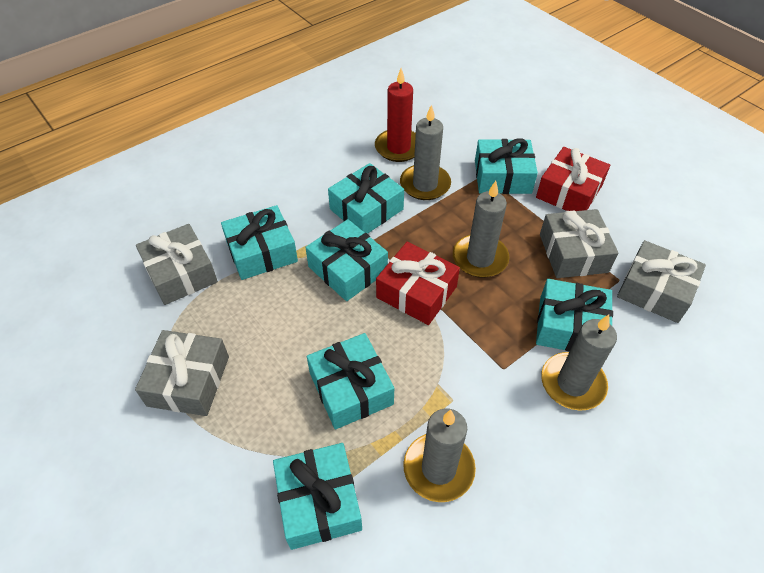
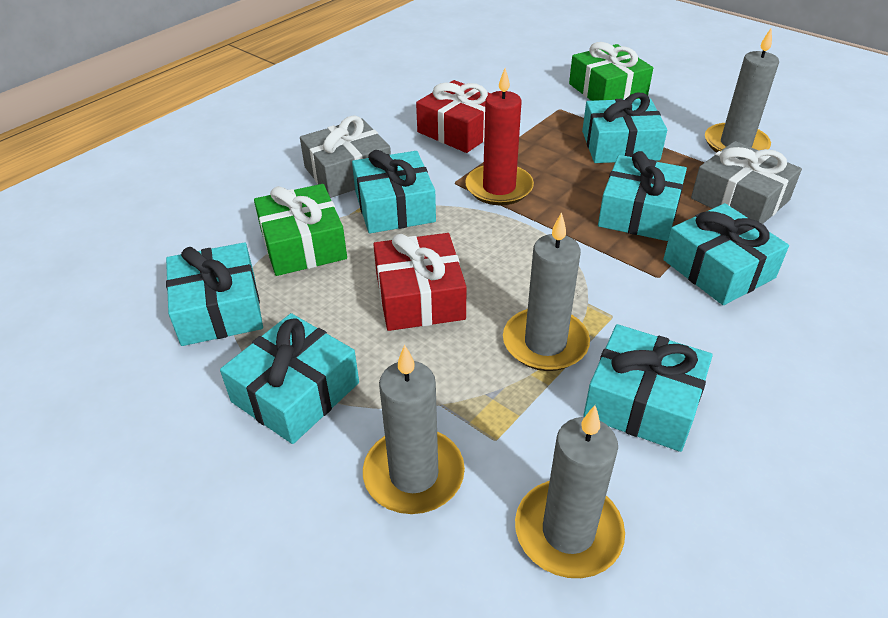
green gift: 0 -> 2
grey gift: 4 -> 2

